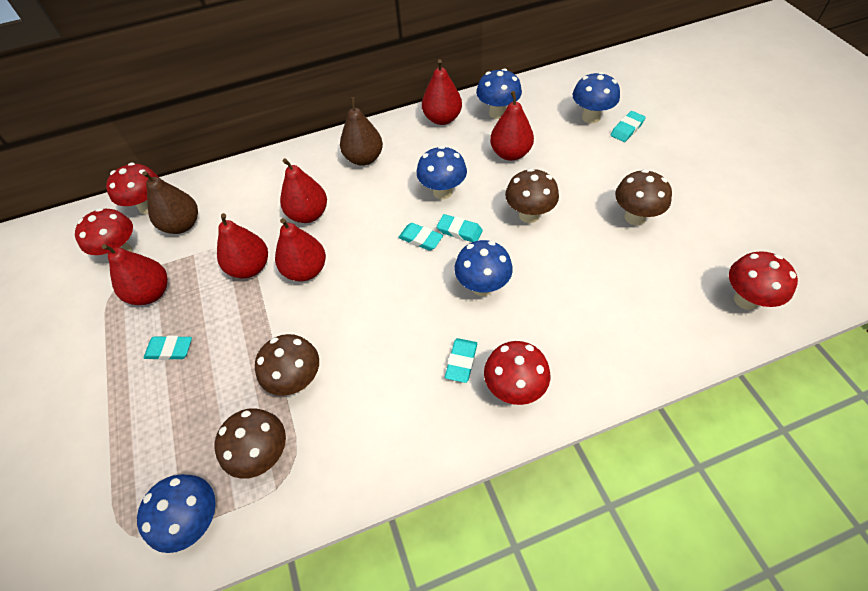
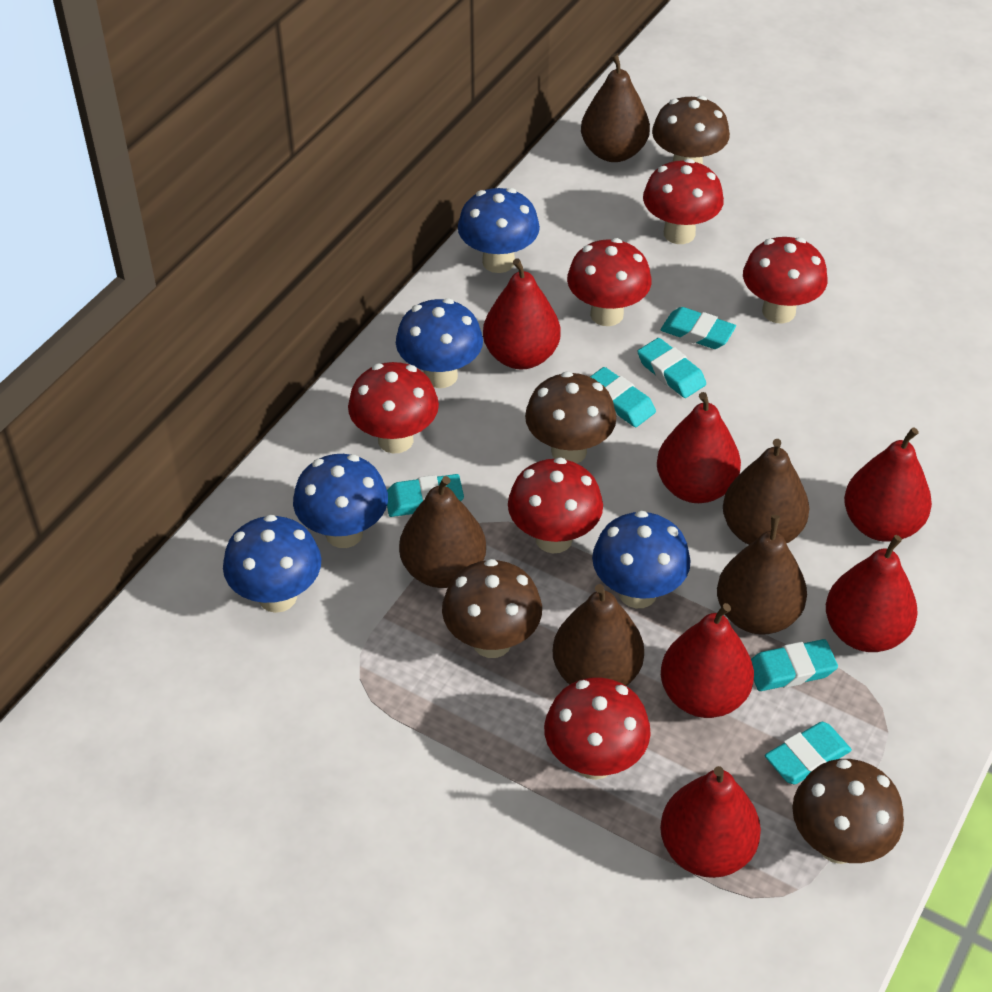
brown pear: 2 -> 5
red mushroom: 4 -> 6
turquoise eraser: 5 -> 6

